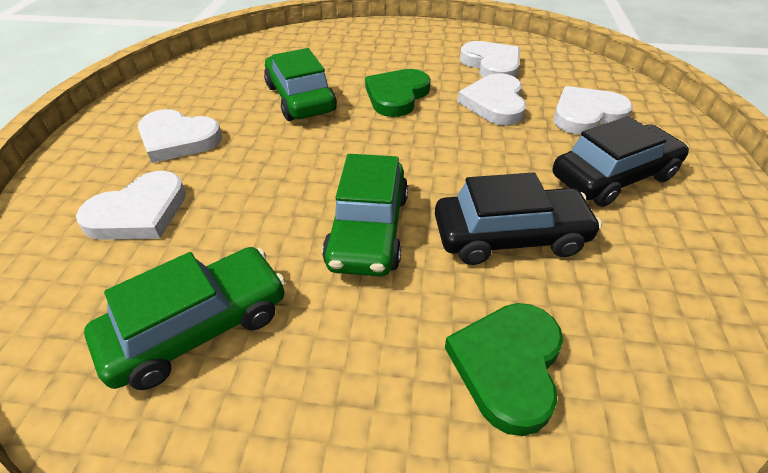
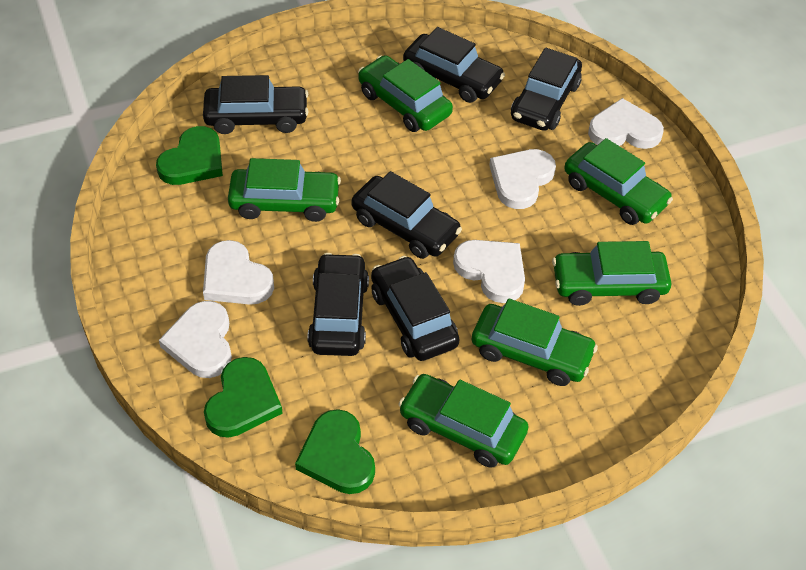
black car: 2 -> 6
green car: 3 -> 6
green heart: 2 -> 3

